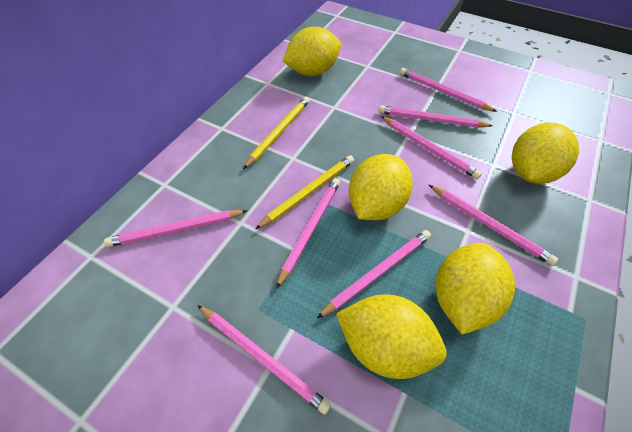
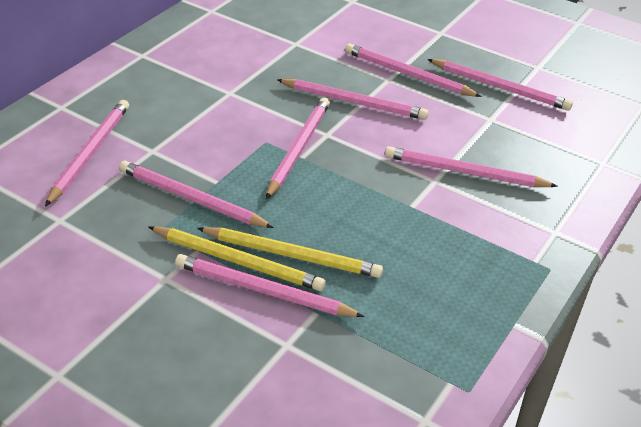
yellow lemon: 5 -> 0

